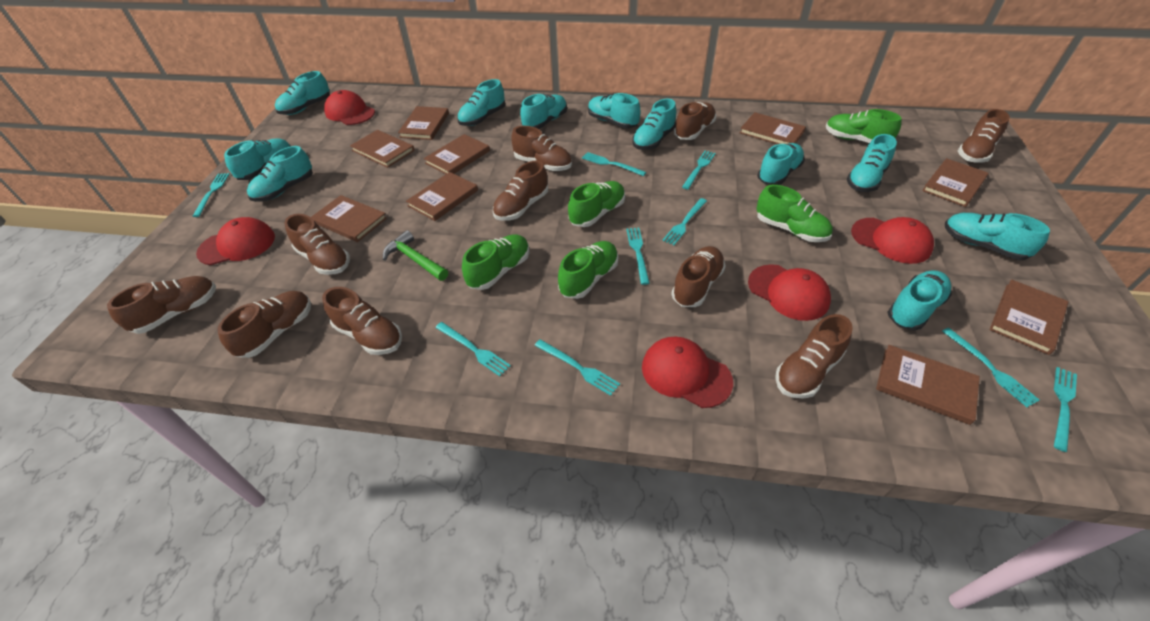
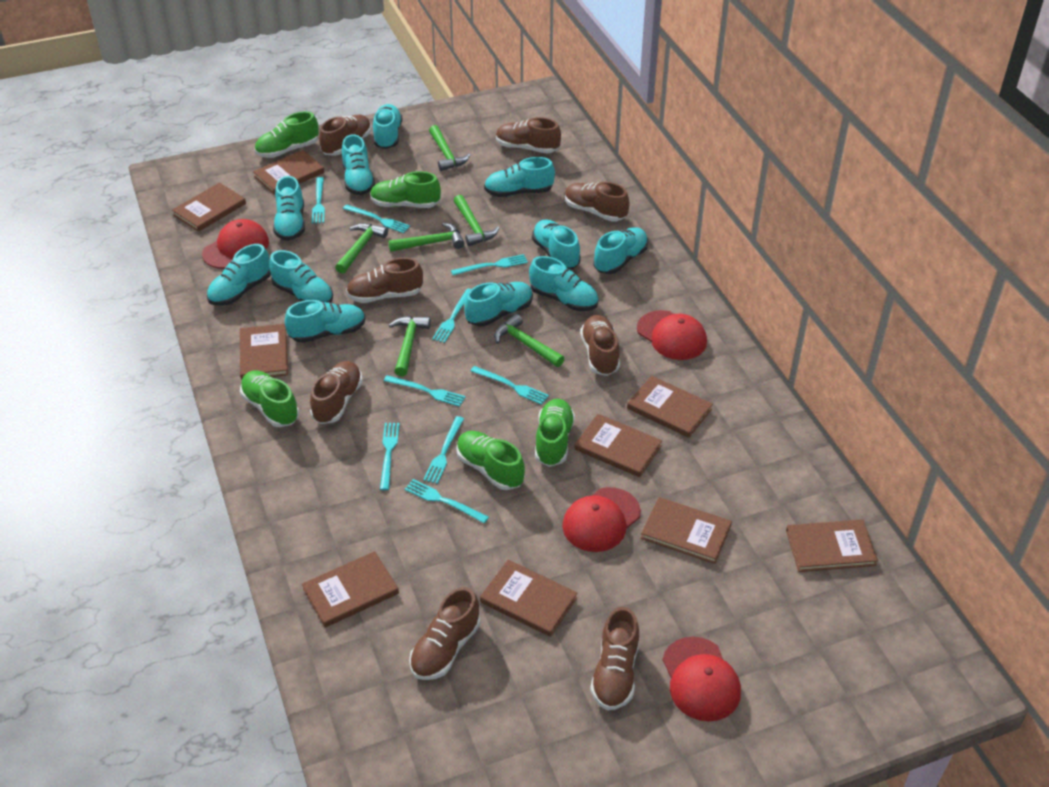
brown shoe: 10 -> 8
green hammer: 1 -> 6
red cap: 5 -> 4

